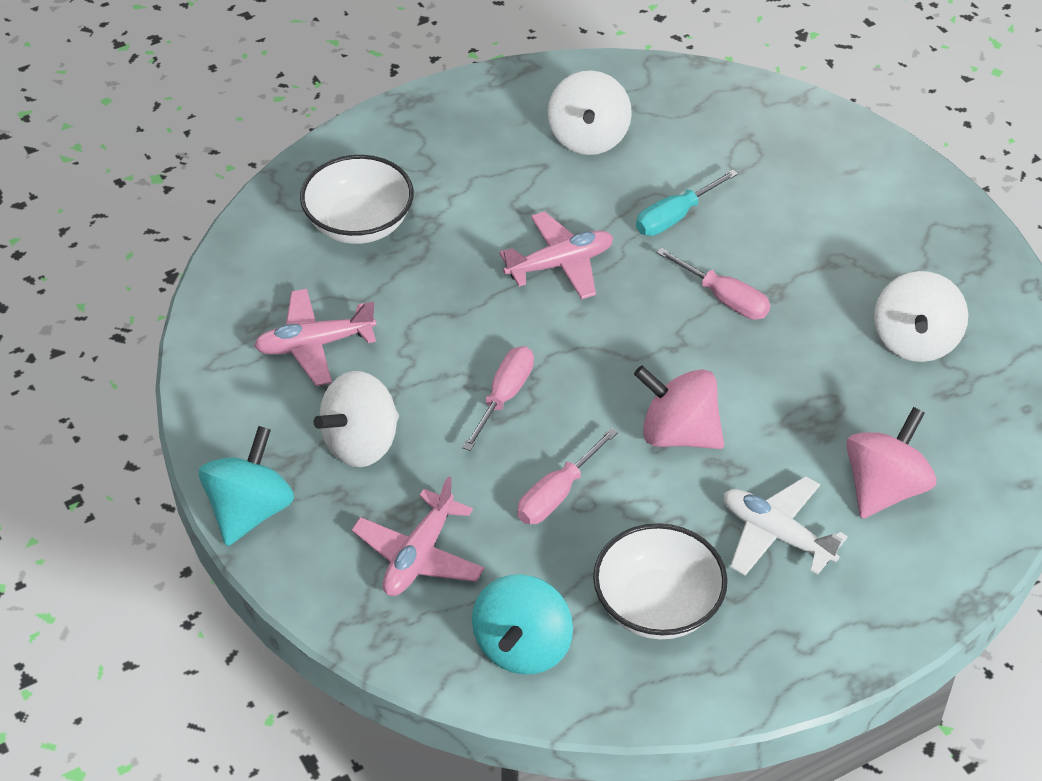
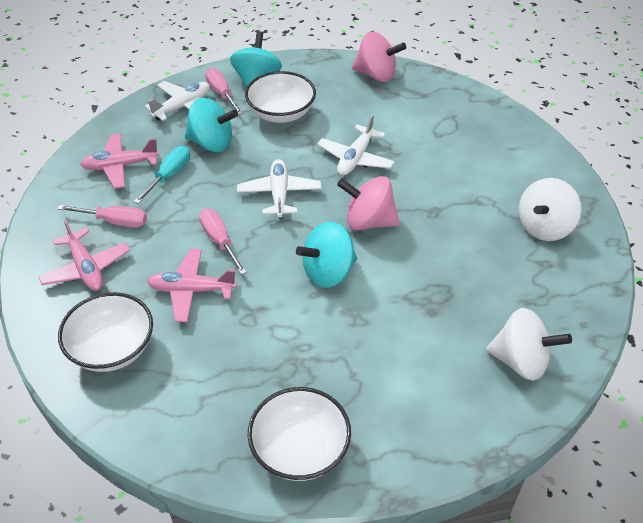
turquoise spinning top: 2 -> 3
white bowl: 2 -> 3
white plane: 1 -> 3
white spinning top: 3 -> 2

